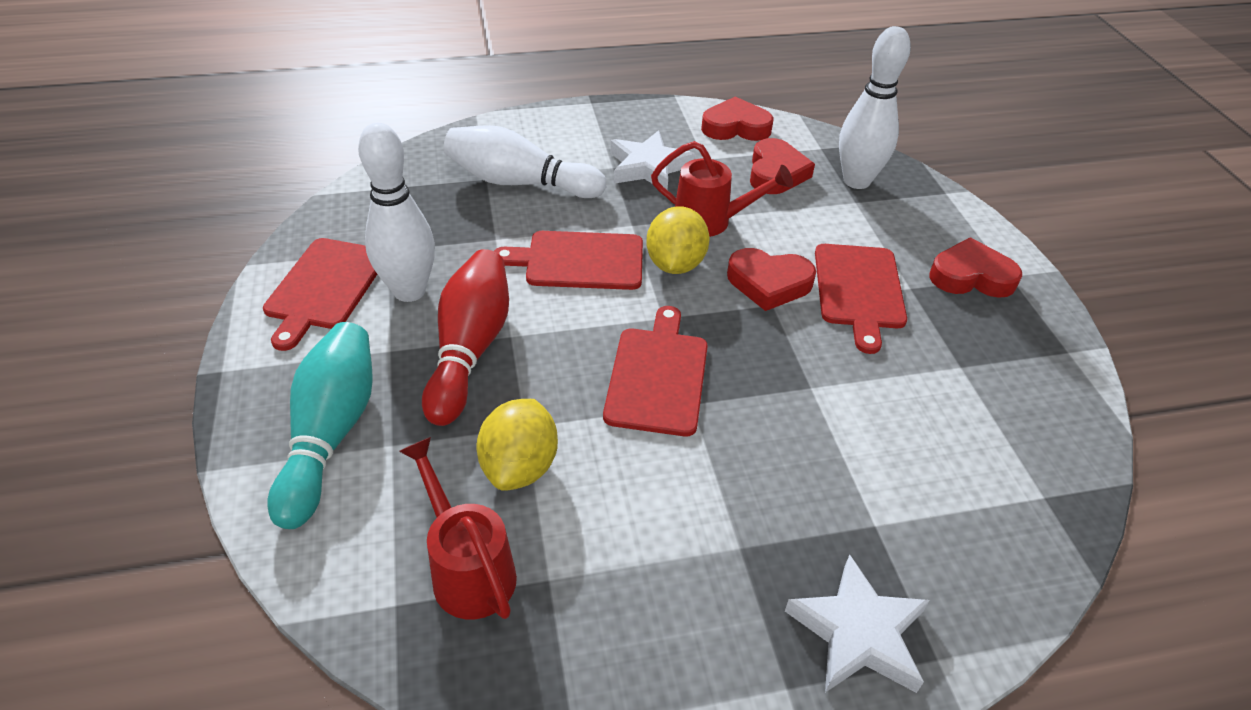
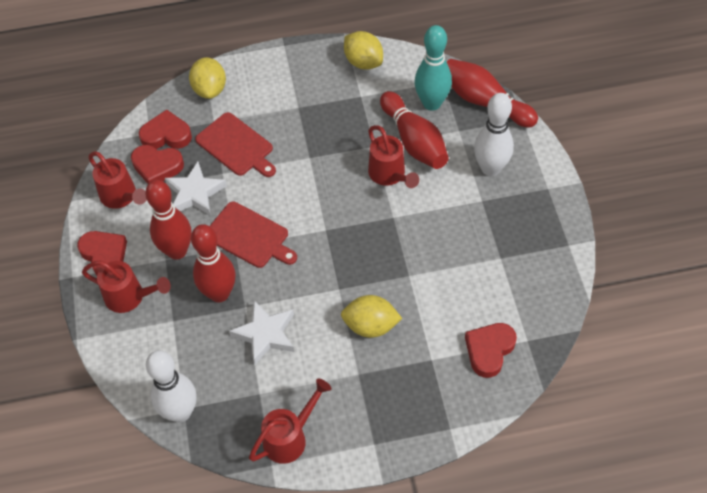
red bowling pin: 1 -> 4
red cutting board: 4 -> 2
red watering can: 2 -> 4
white bowling pin: 3 -> 2
yellow lemon: 2 -> 3

